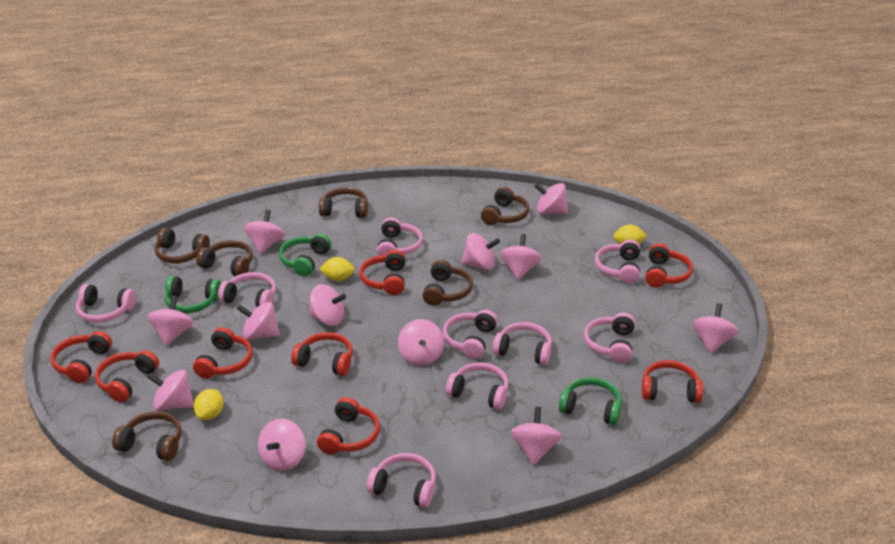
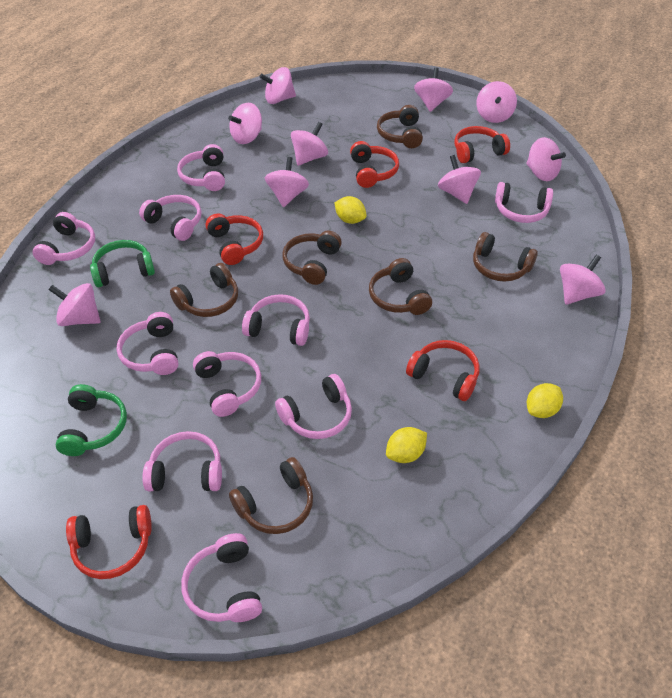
green headphones: 3 -> 2
pink headphones: 9 -> 10
pink spinning top: 12 -> 10
red headphones: 8 -> 5

